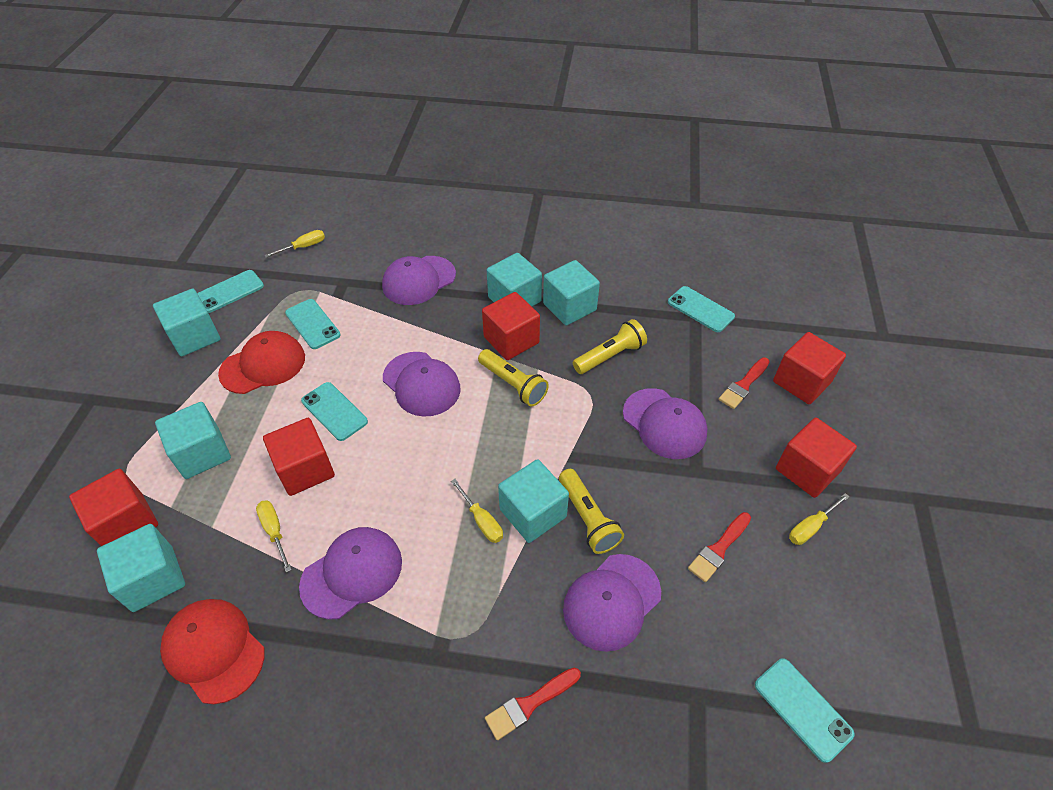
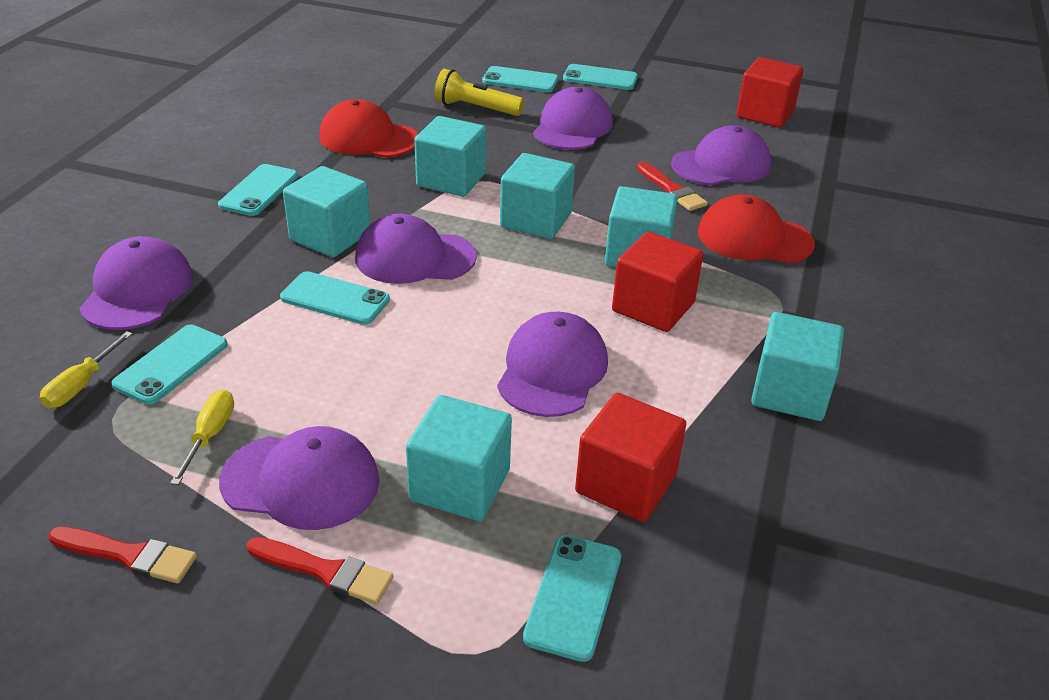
purple cap: 5 -> 6
red cube: 5 -> 3
turquoise phone: 5 -> 6
yellow flashlight: 3 -> 1
yellow screwdriver: 4 -> 2

